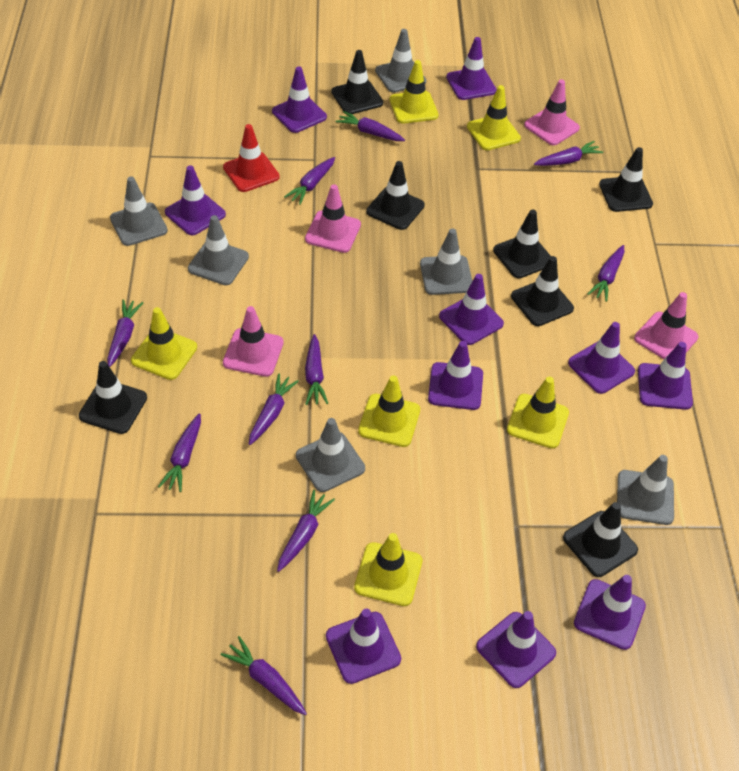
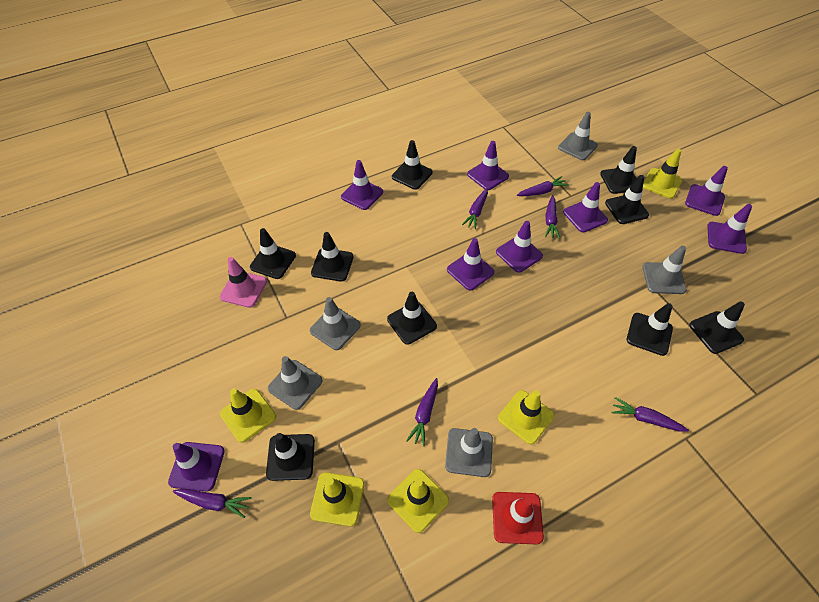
black traffic cone: 7 -> 9
grey traffic cone: 6 -> 5
pink traffic cone: 4 -> 1
purple carrot: 10 -> 6
purple traffic cone: 10 -> 8
yellow traffic cone: 6 -> 5

